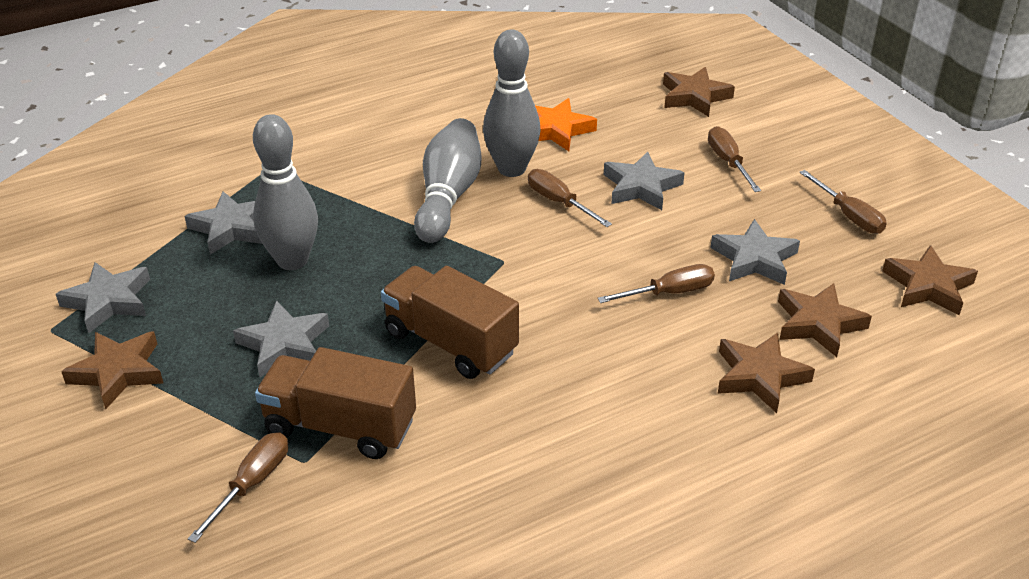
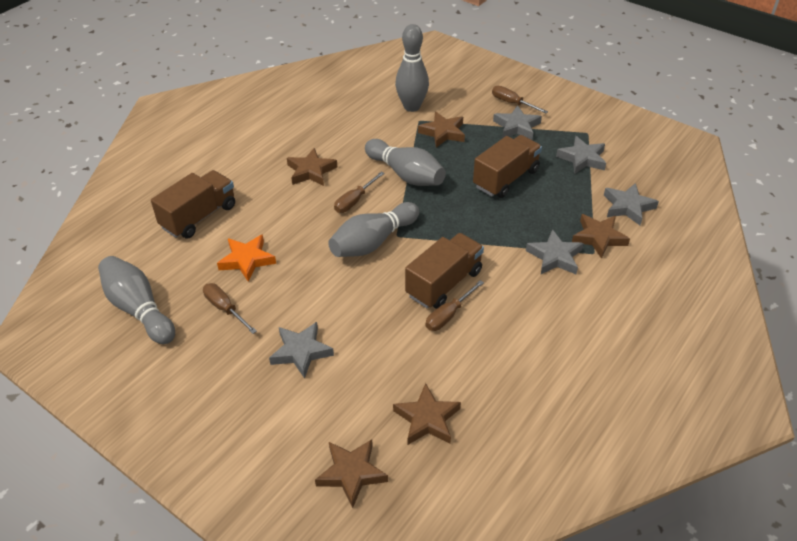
brown screwdriver: 5 -> 4
brown truck: 2 -> 3
grey bowling pin: 3 -> 4

